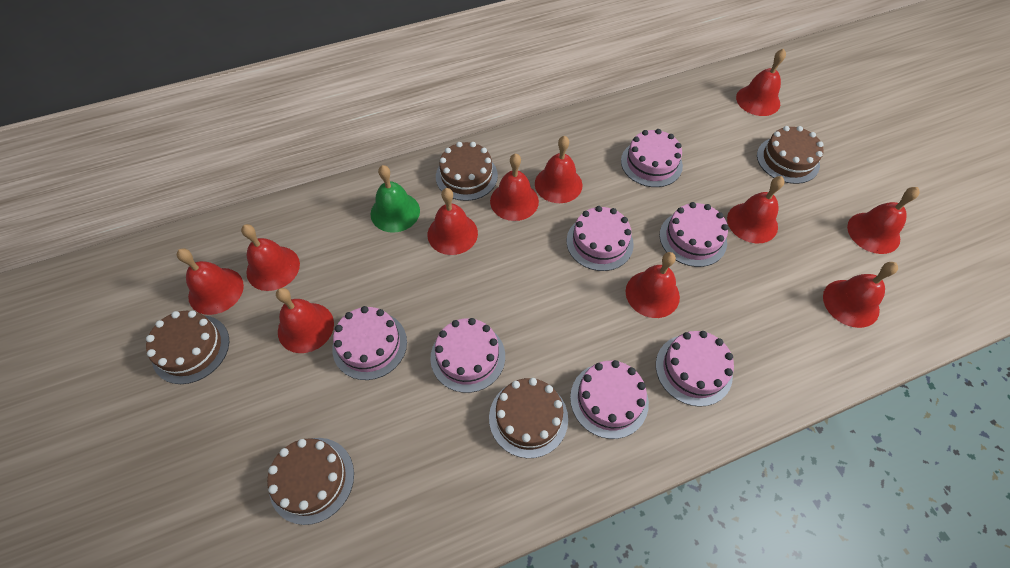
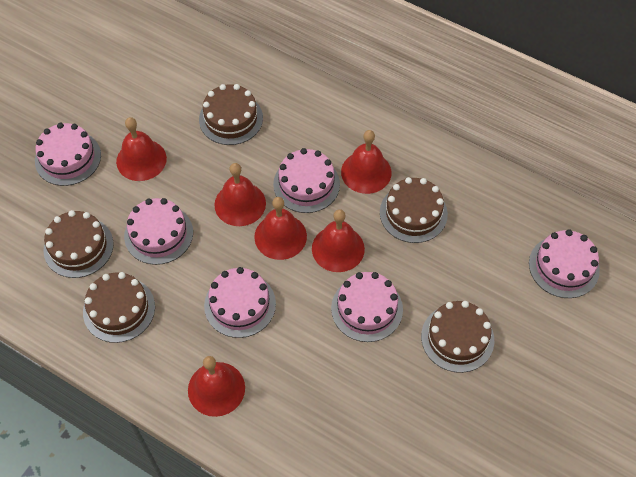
green bell: 1 -> 0
pink cake: 7 -> 6
red bell: 11 -> 6

